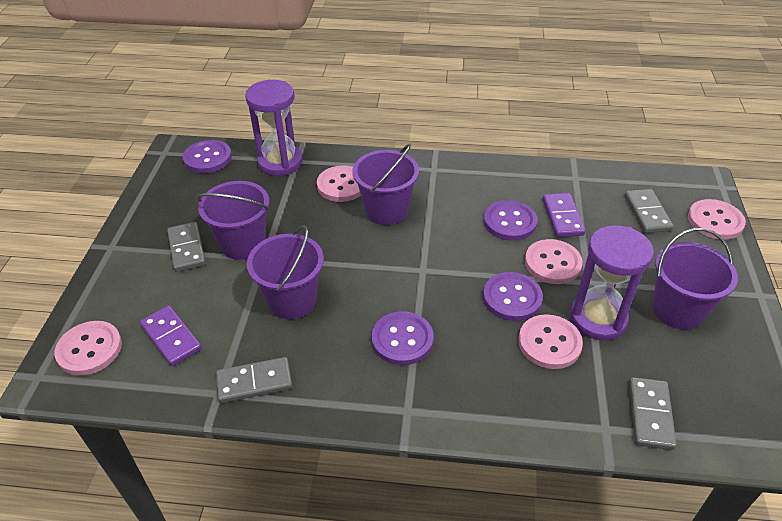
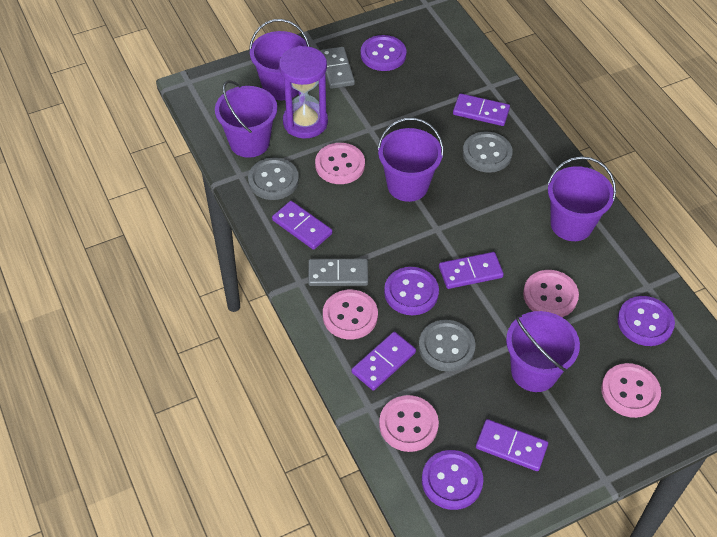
grey button: 0 -> 3
grey domino: 4 -> 2
purple bucket: 4 -> 5
purple domino: 2 -> 5
purple hourglass: 2 -> 1

